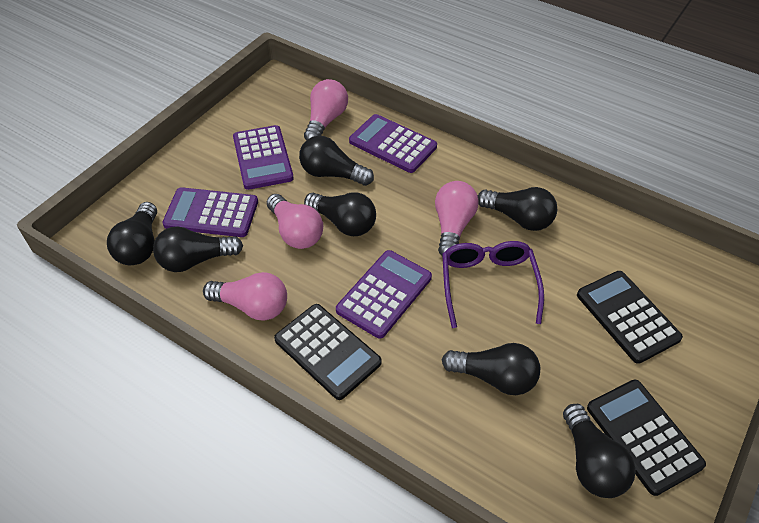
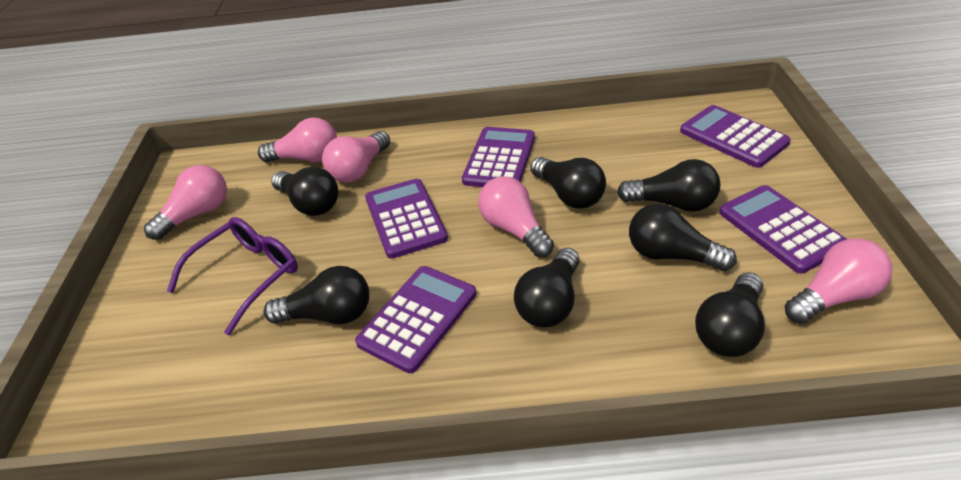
black calculator: 3 -> 0
pink light bulb: 4 -> 5
purple calculator: 4 -> 5

